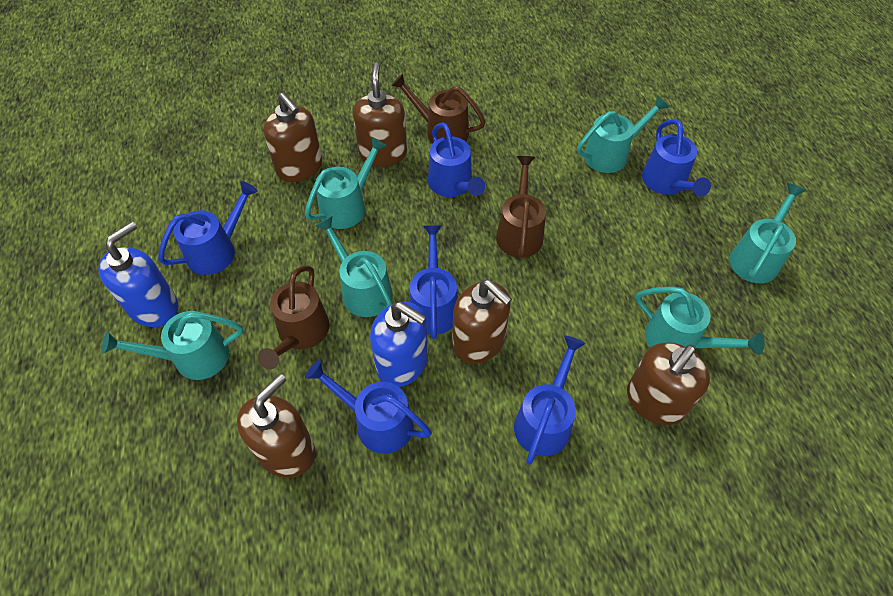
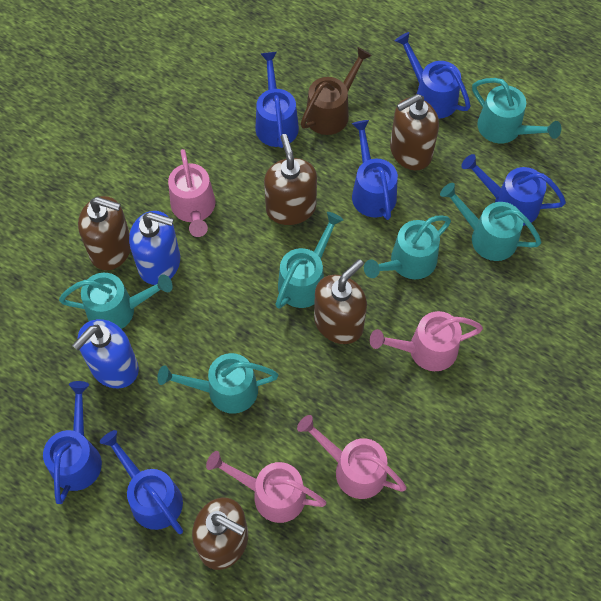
brown watering can: 3 -> 1
pink watering can: 0 -> 4

